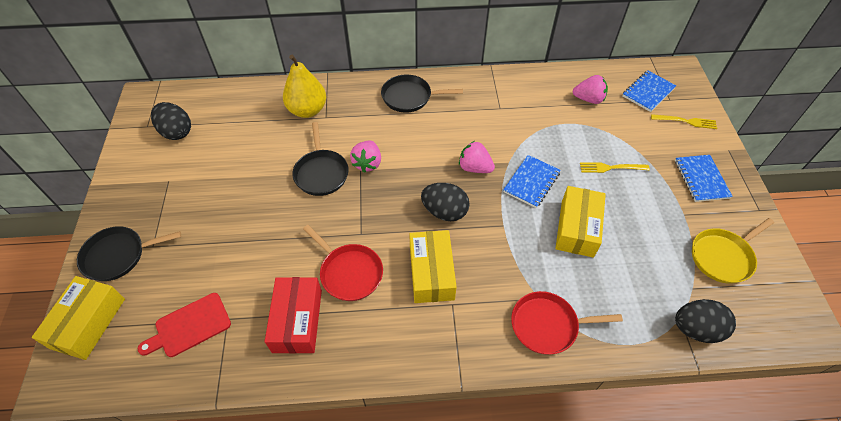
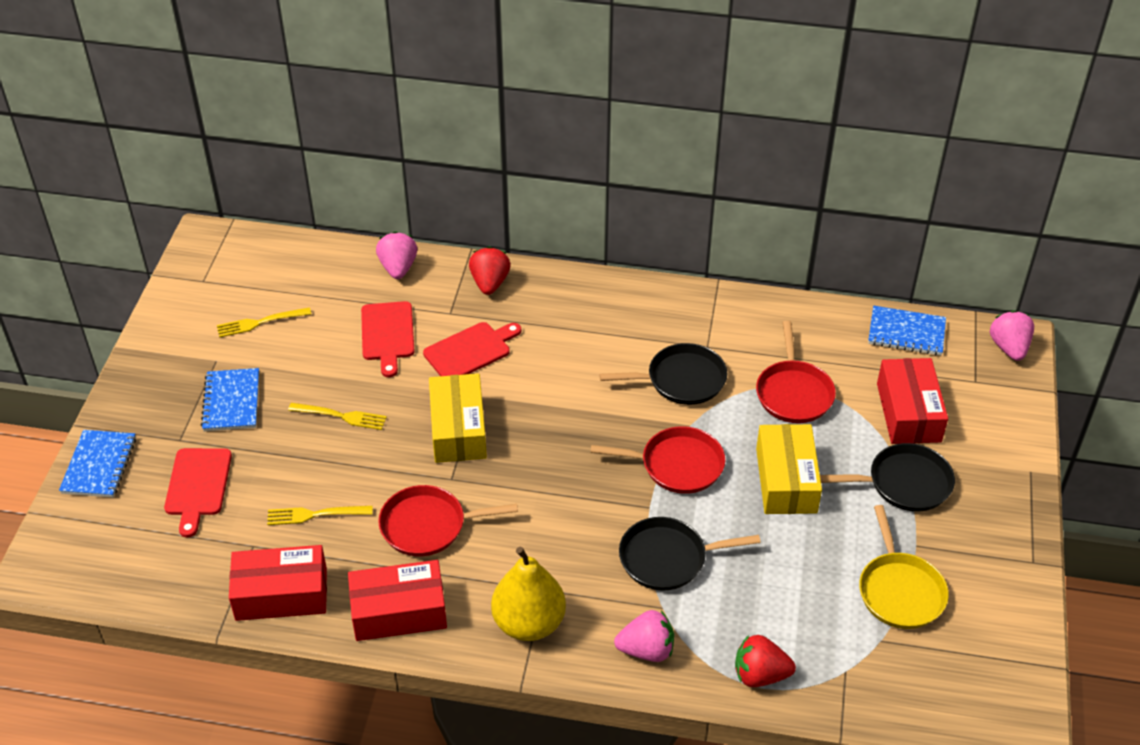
black egg: 3 -> 0
red box: 1 -> 3
red cutting board: 1 -> 3
red pan: 2 -> 3
red strawberry: 0 -> 2
yellow box: 3 -> 2
yellow fork: 2 -> 3

